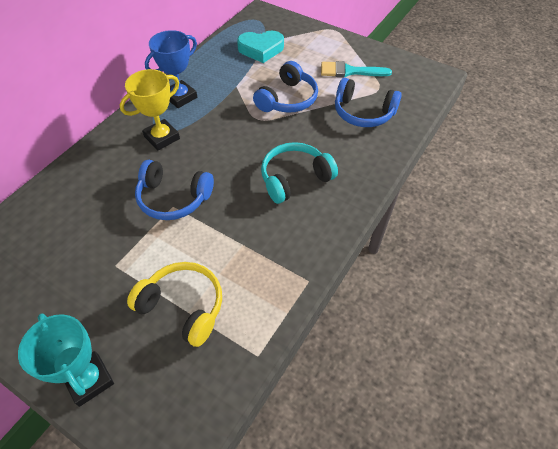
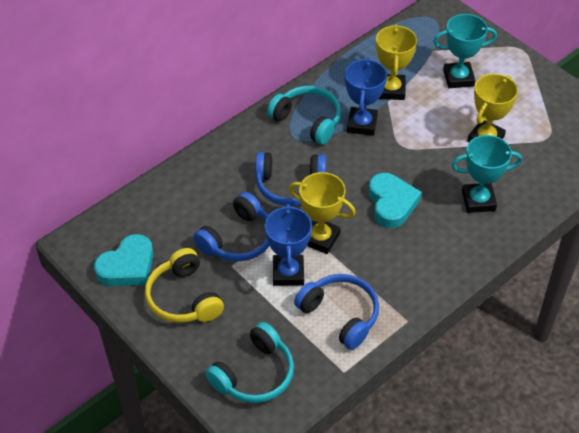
blue trophy: 1 -> 2
turquoise brush: 1 -> 0
turquoise headphones: 1 -> 2
turquoise heart: 1 -> 2
turquoise trophy: 1 -> 2
yellow trophy: 1 -> 3

